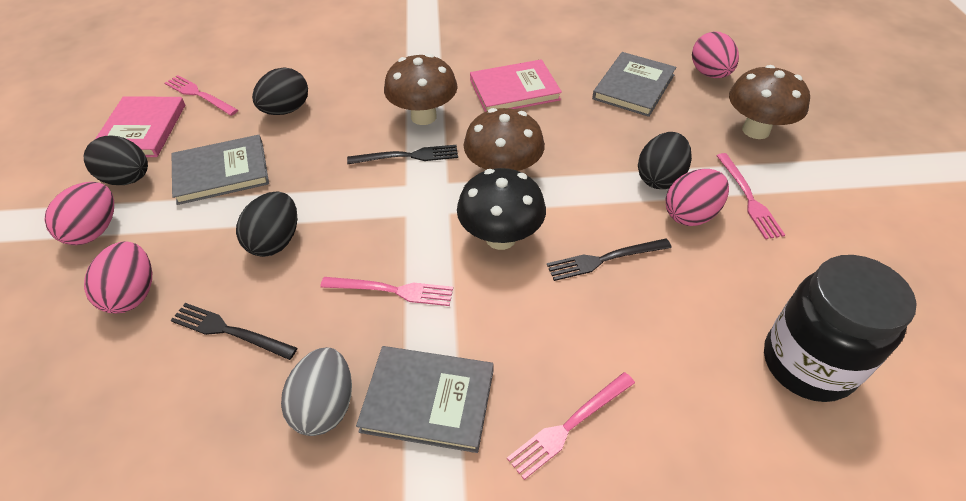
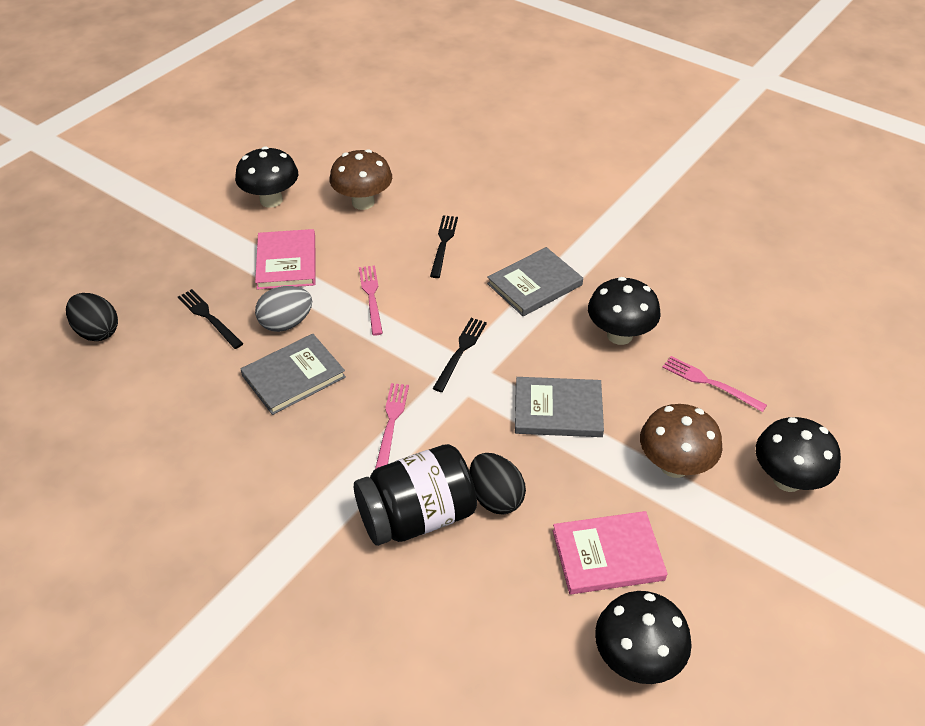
black egg: 4 -> 2
black mushroom: 1 -> 4
brown mushroom: 3 -> 2
pink egg: 4 -> 0
pink fork: 4 -> 3

